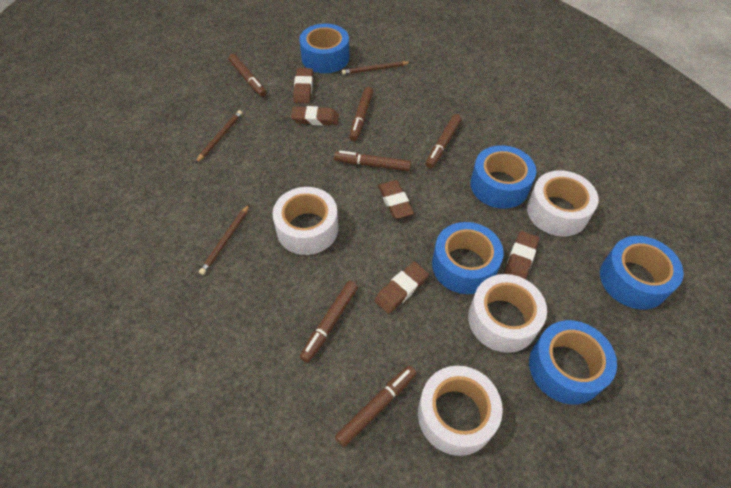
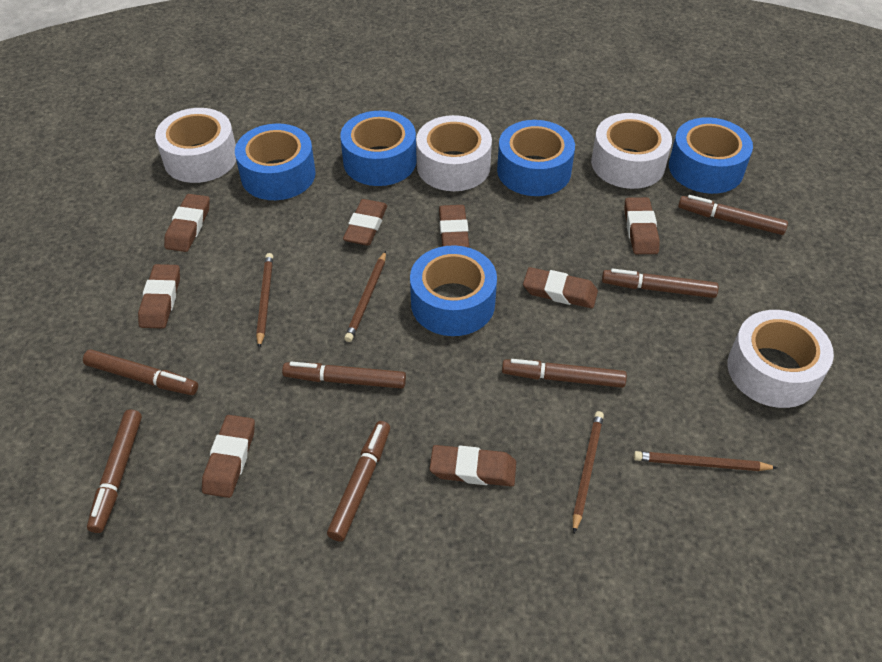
brown eraser: 5 -> 8
brown marker: 6 -> 7
brown pencil: 3 -> 4

